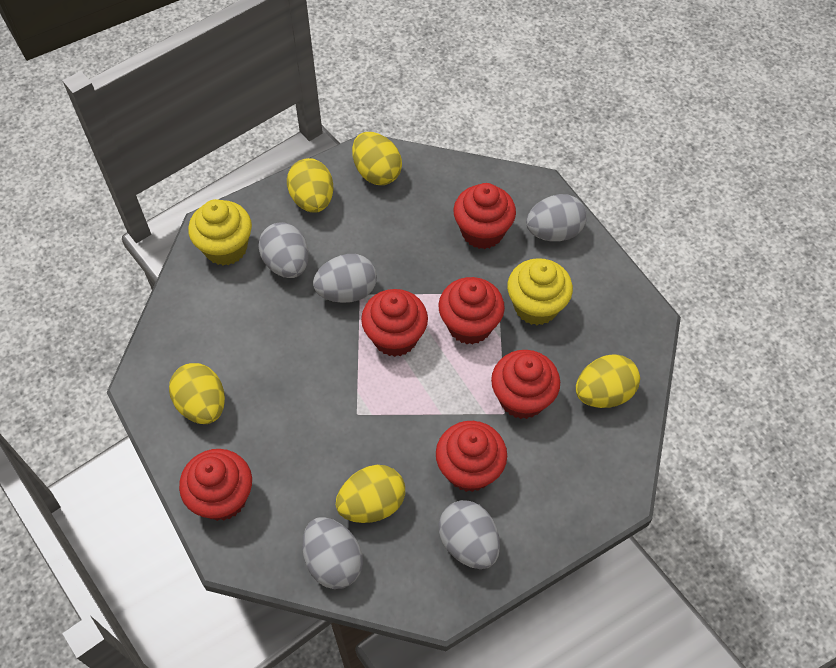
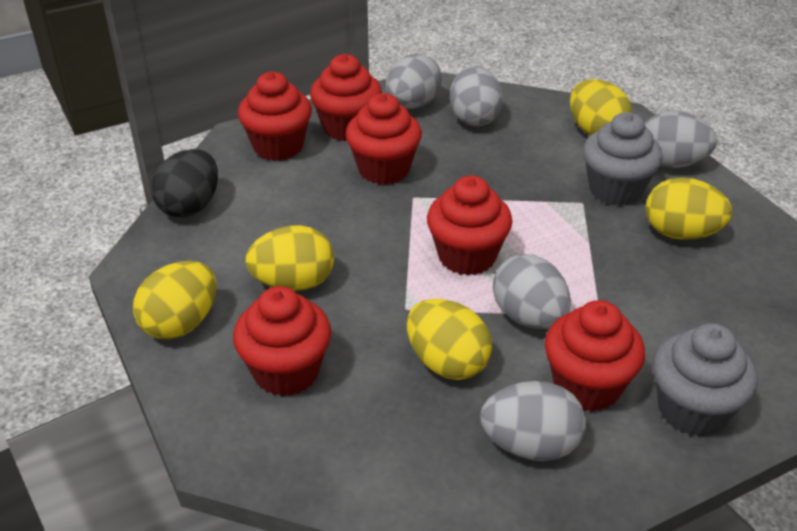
black egg: 0 -> 1
grey cupcake: 0 -> 2
yellow cupcake: 2 -> 0

